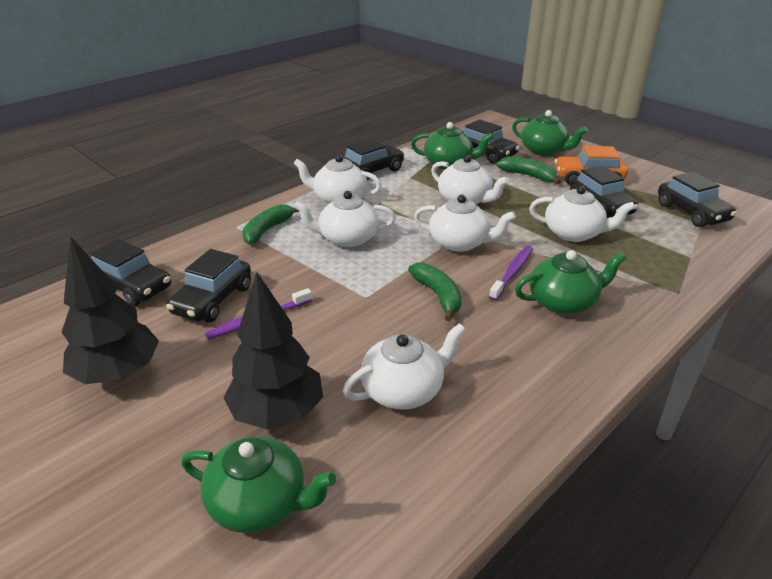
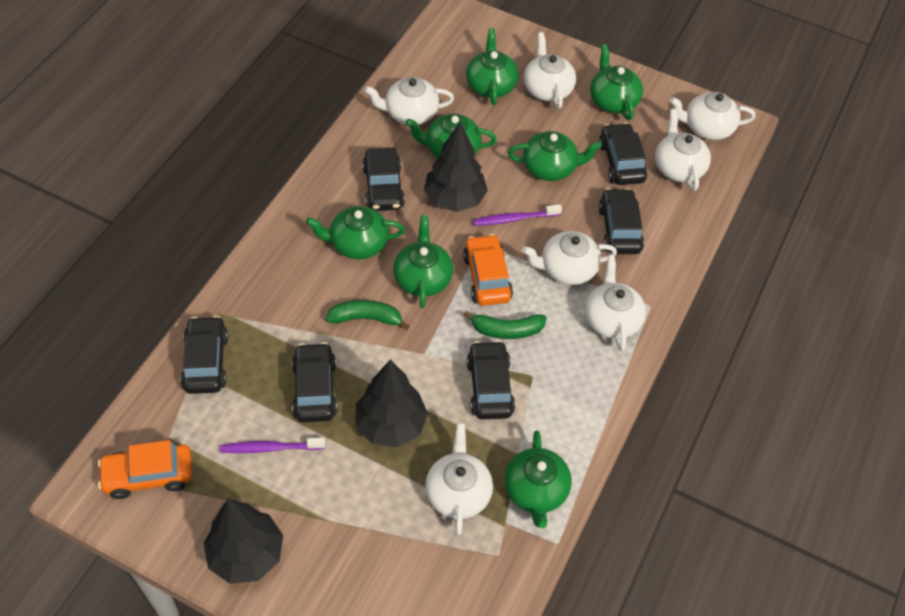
black tree: 2 -> 3
green banana: 3 -> 2
green teapot: 4 -> 7
orange car: 1 -> 2
white teapot: 6 -> 7

